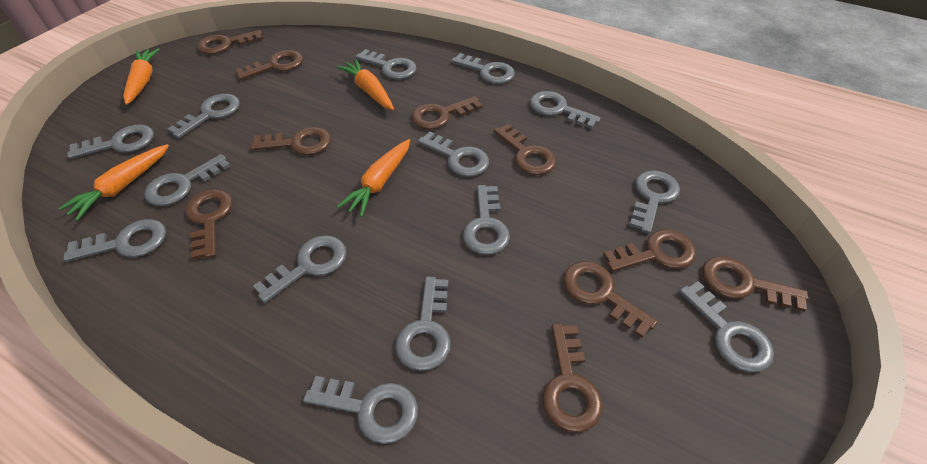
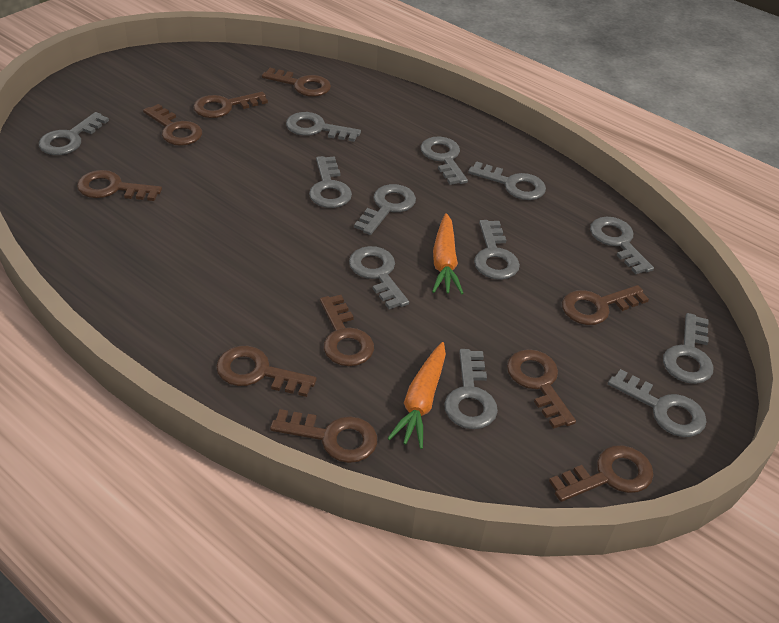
grey key: 14 -> 12
orange carrot: 4 -> 2

